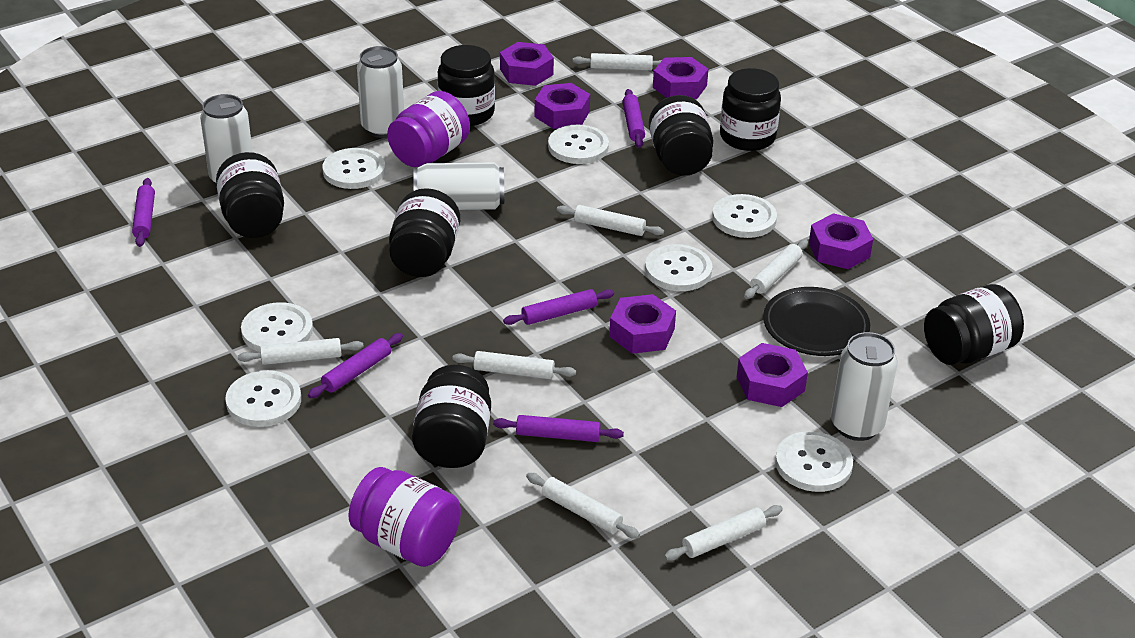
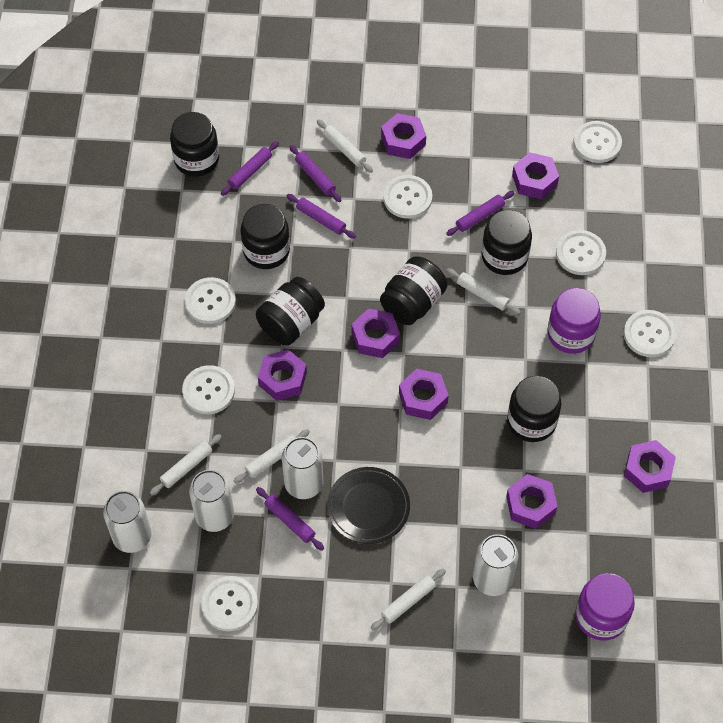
black jar: 7 -> 6
purple nut: 6 -> 7
white rolling pin: 7 -> 5

